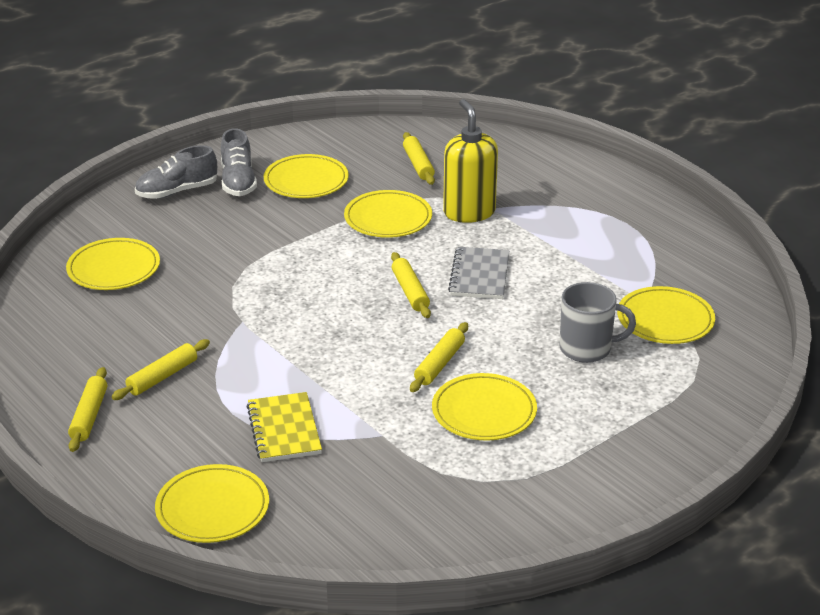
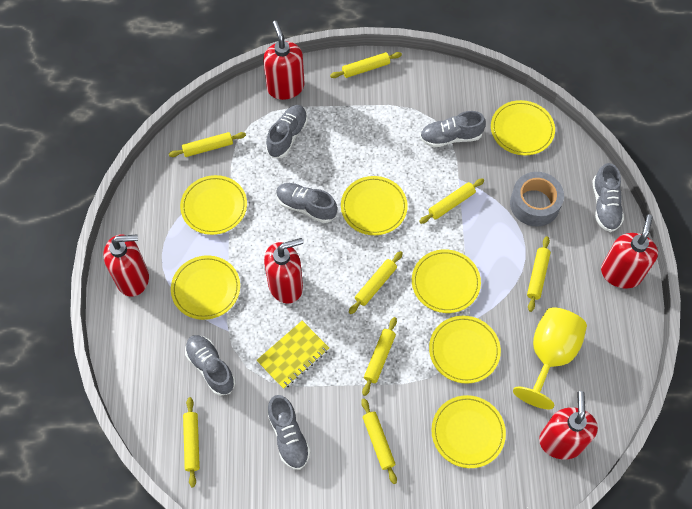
grey mug: 1 -> 0
grey notebook: 1 -> 0
grey shoe: 2 -> 6
grey tape: 0 -> 1
red soap dispenser: 0 -> 5
yellow goblet: 0 -> 1
yellow plate: 6 -> 7
yellow rolling pin: 5 -> 8
yellow soap dispenser: 1 -> 0

